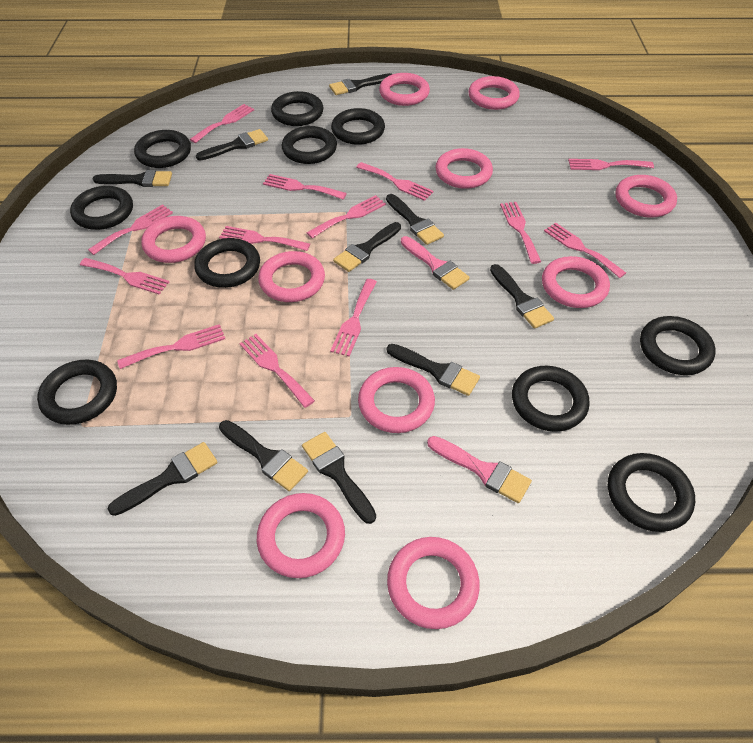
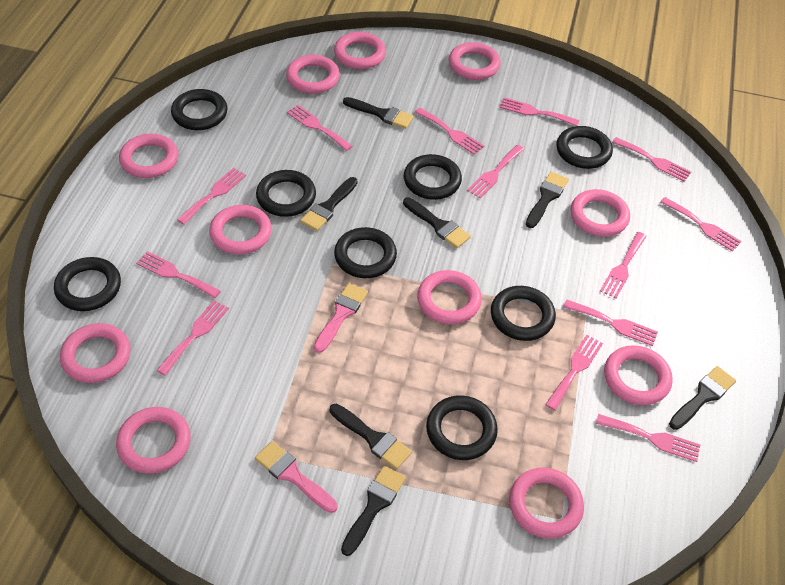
black brush: 10 -> 7
black ring: 10 -> 8
pink ring: 10 -> 11

